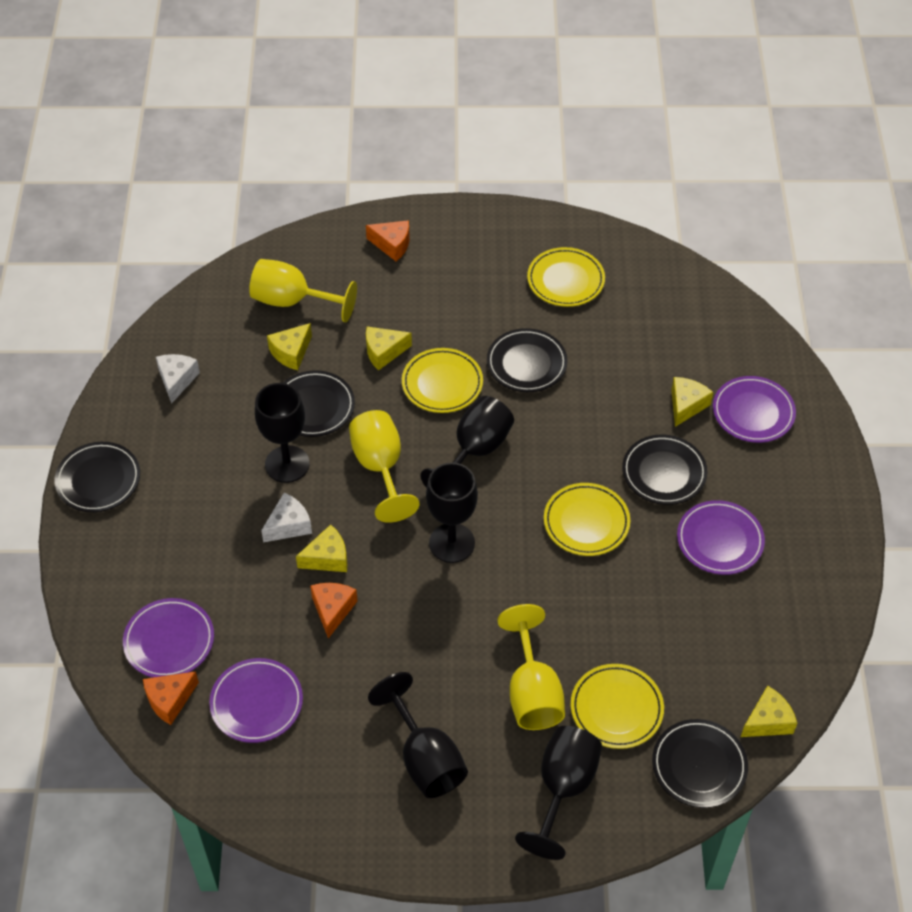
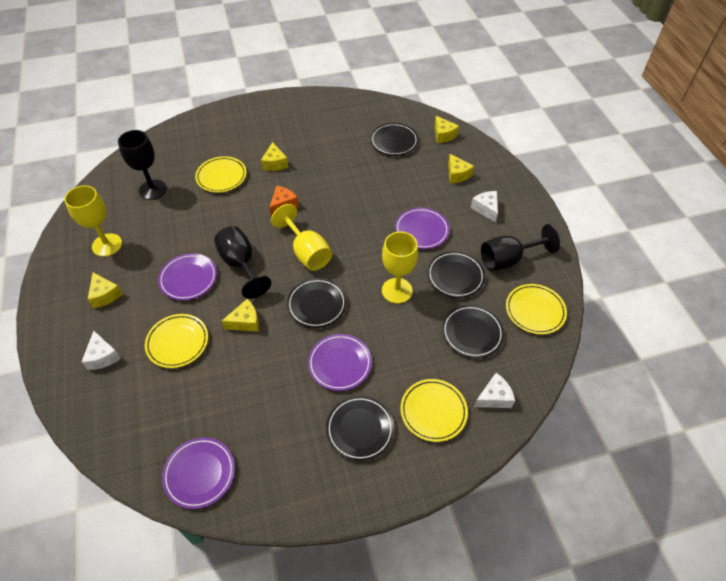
black goblet: 5 -> 3
orange cheese: 3 -> 1
white cheese: 2 -> 3

